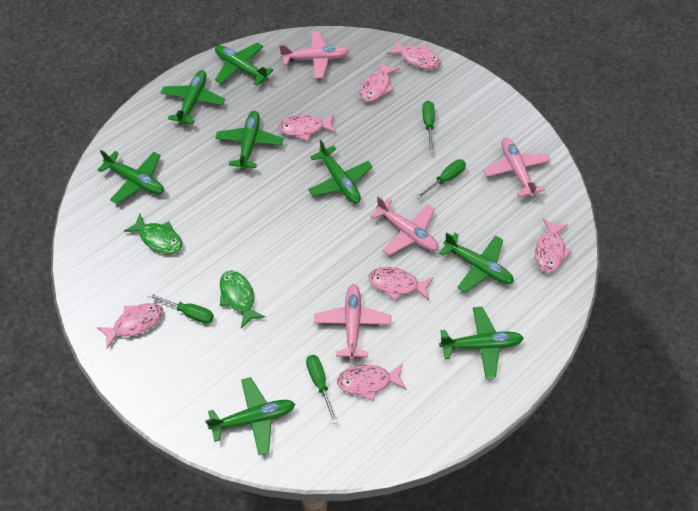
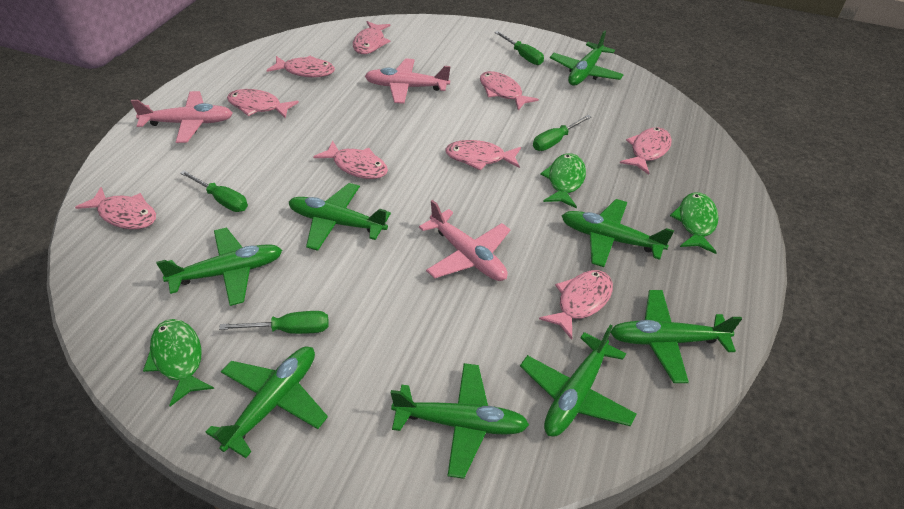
green fish: 2 -> 3
pink fish: 7 -> 9
pink plane: 4 -> 3

